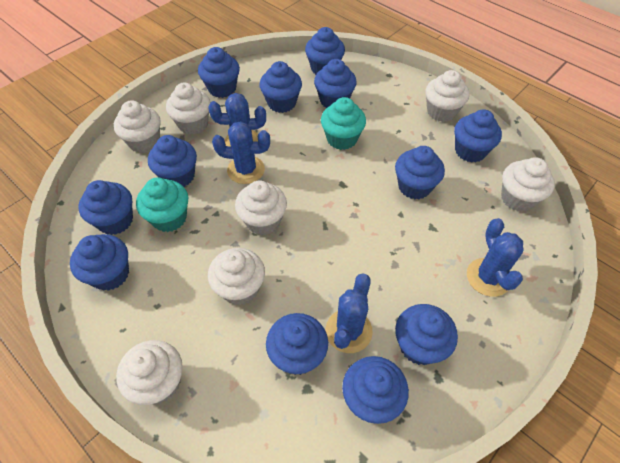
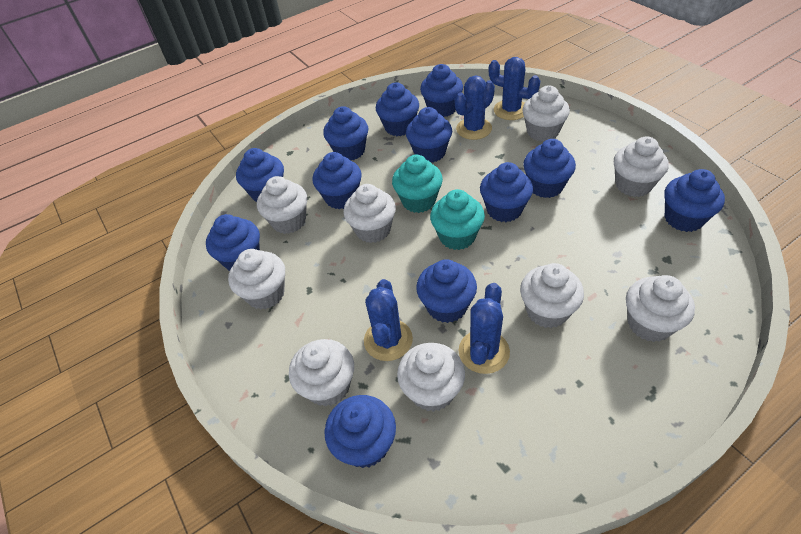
white cupcake: 7 -> 9

